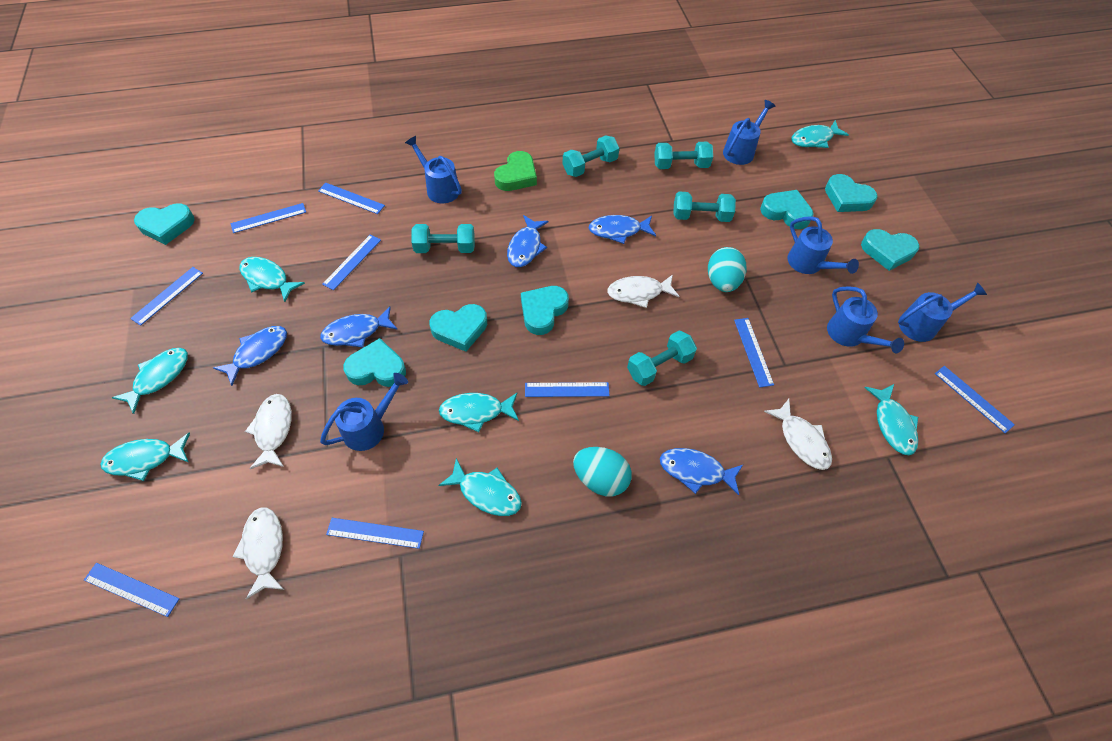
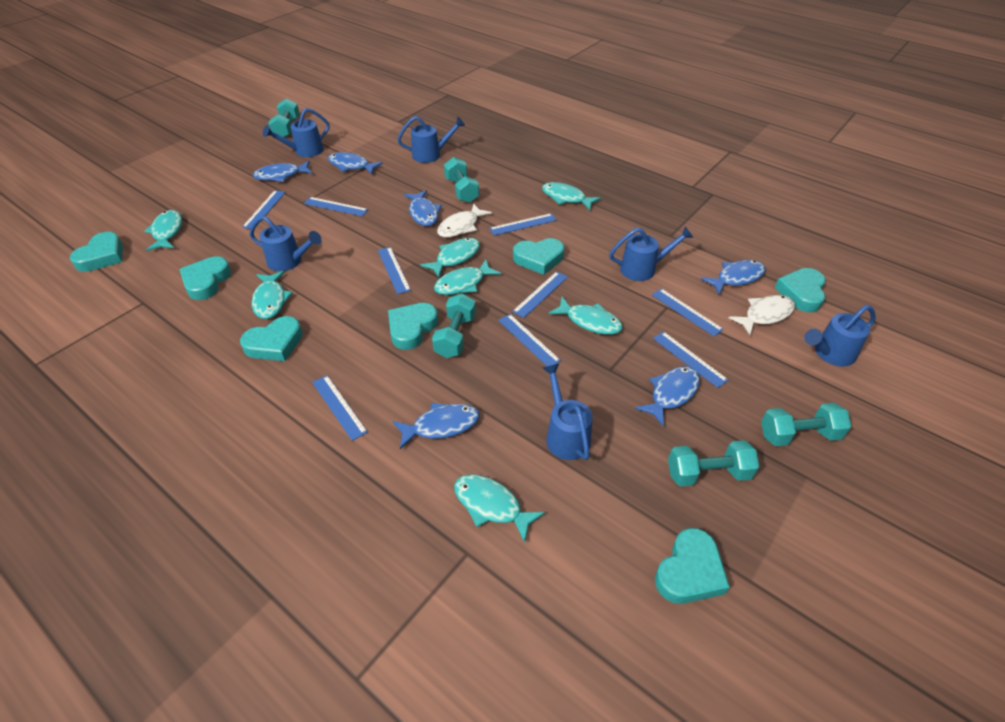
blue fish: 5 -> 6
green heart: 1 -> 0
turquoise egg: 2 -> 0
white fish: 4 -> 2

